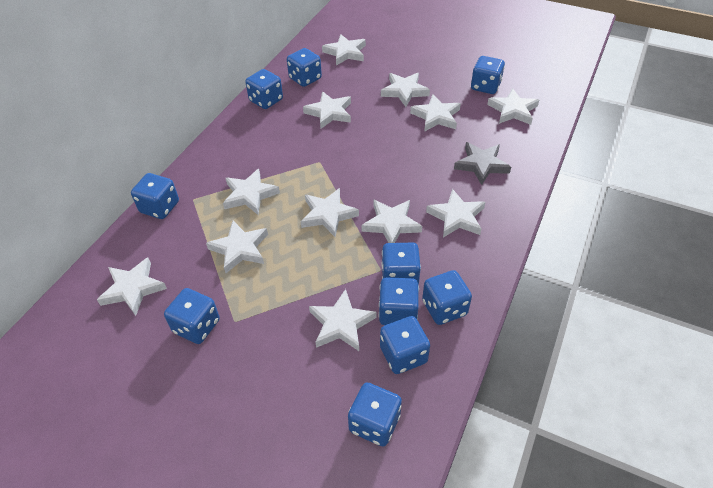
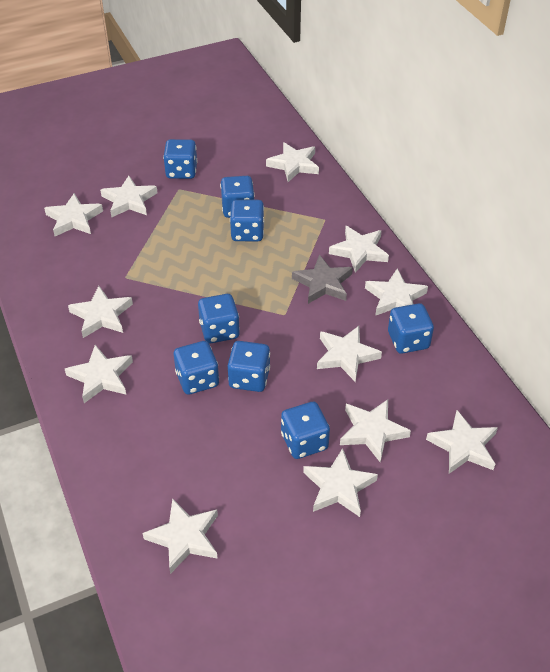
blue dice: 10 -> 8

